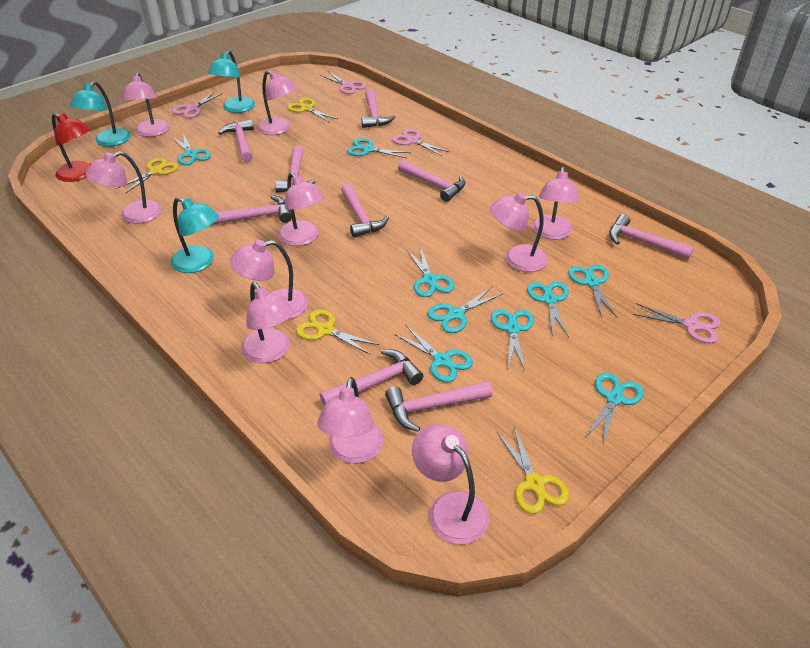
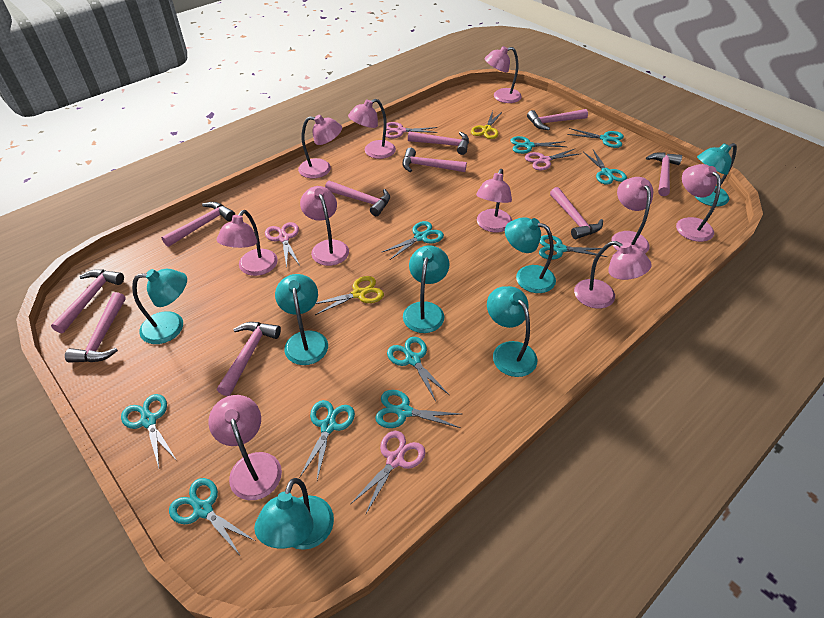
pink hammer: 9 -> 10
red lamp: 1 -> 0
turquoise lamp: 3 -> 7
turquoise scissors: 9 -> 10
yellow scissors: 4 -> 2

